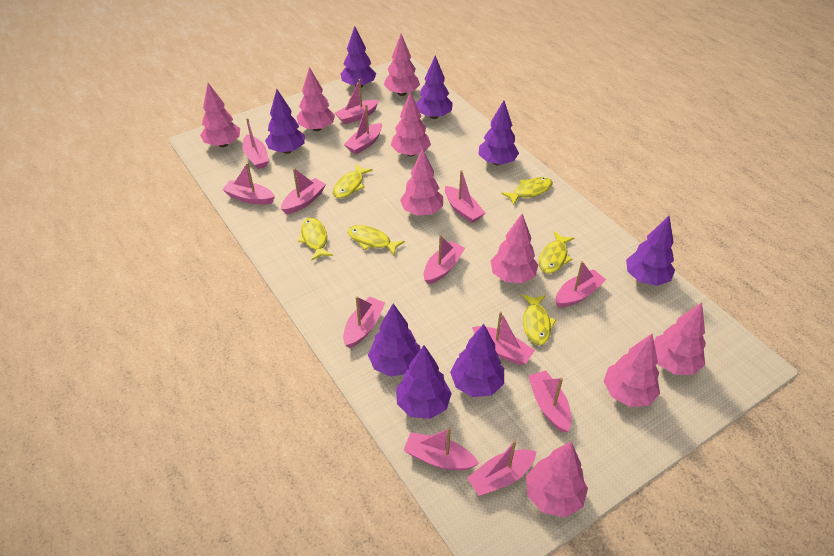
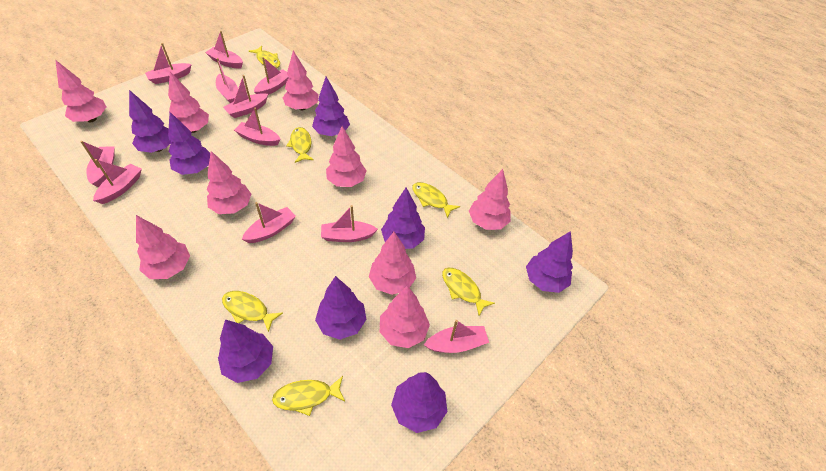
pink boat: 13 -> 11

